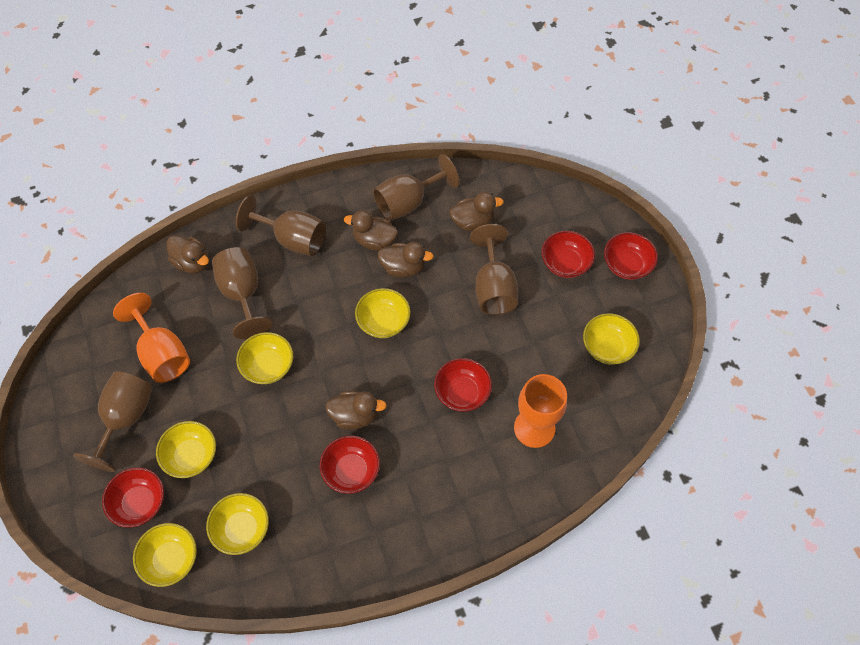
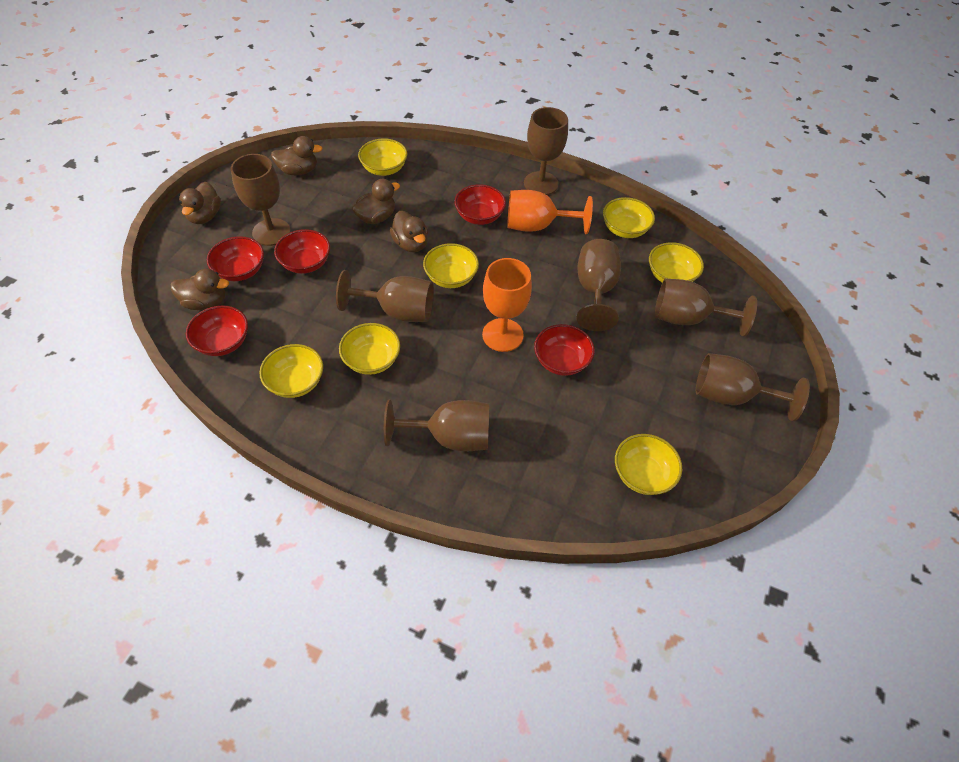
brown goblet: 5 -> 7
yellow bowl: 6 -> 7

